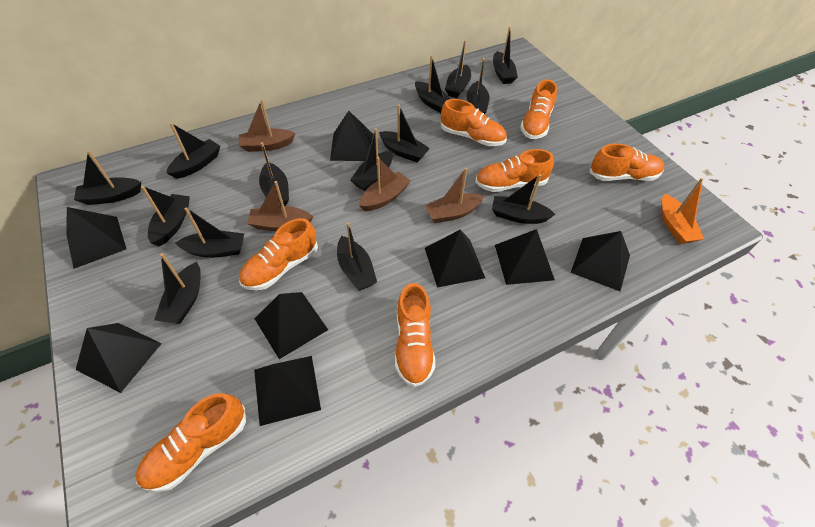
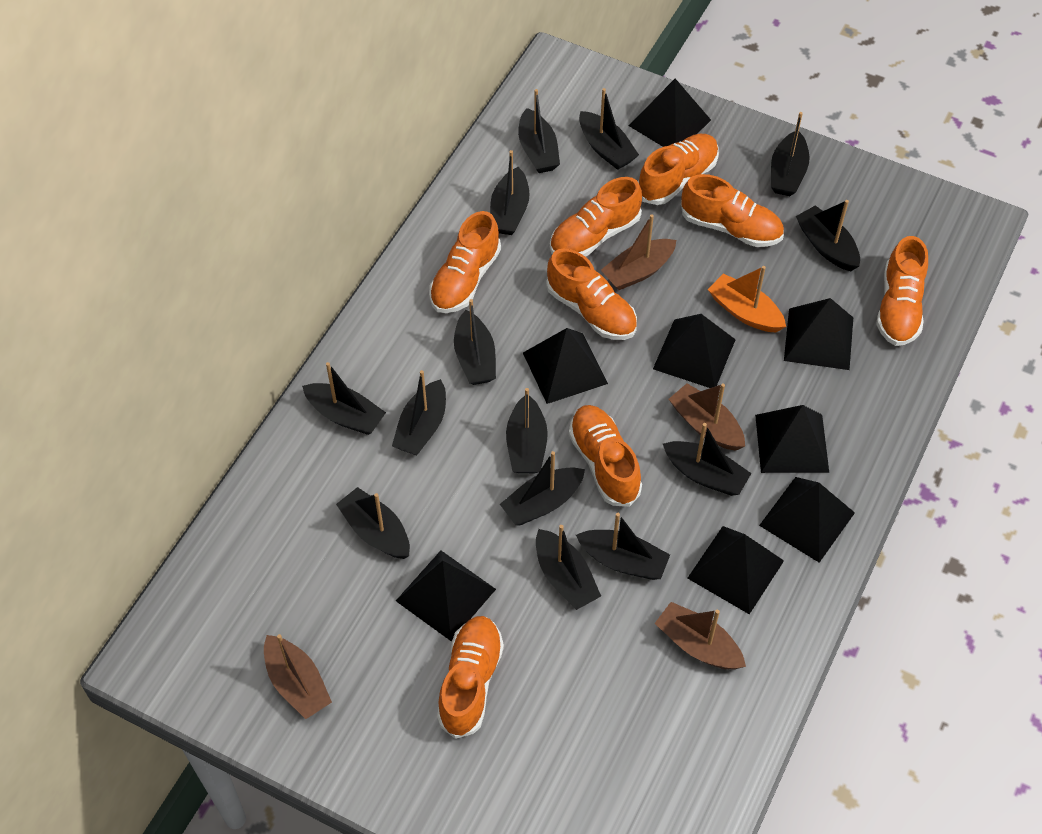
orange shoe: 7 -> 8

